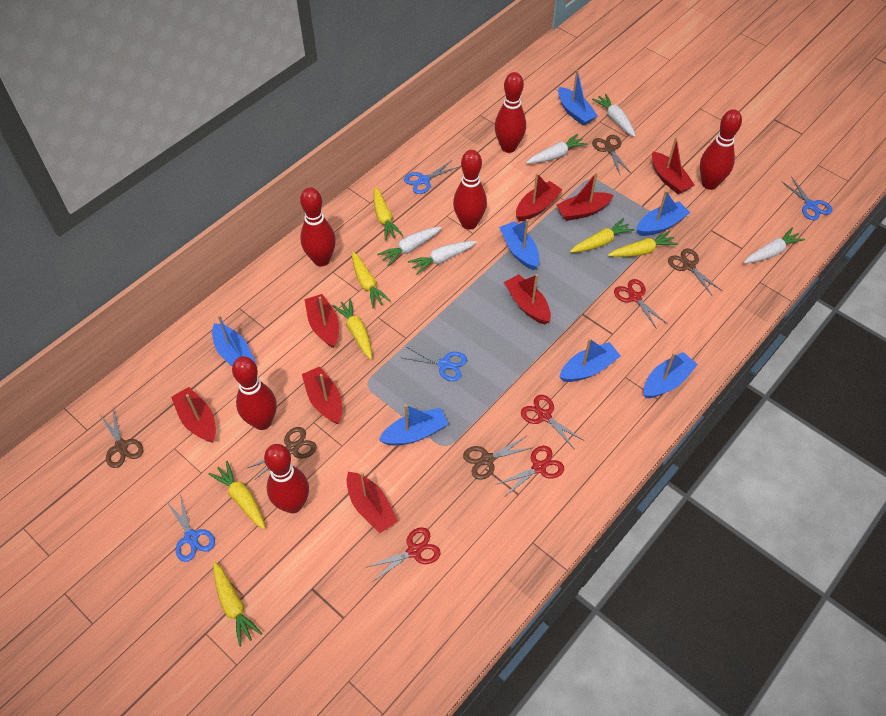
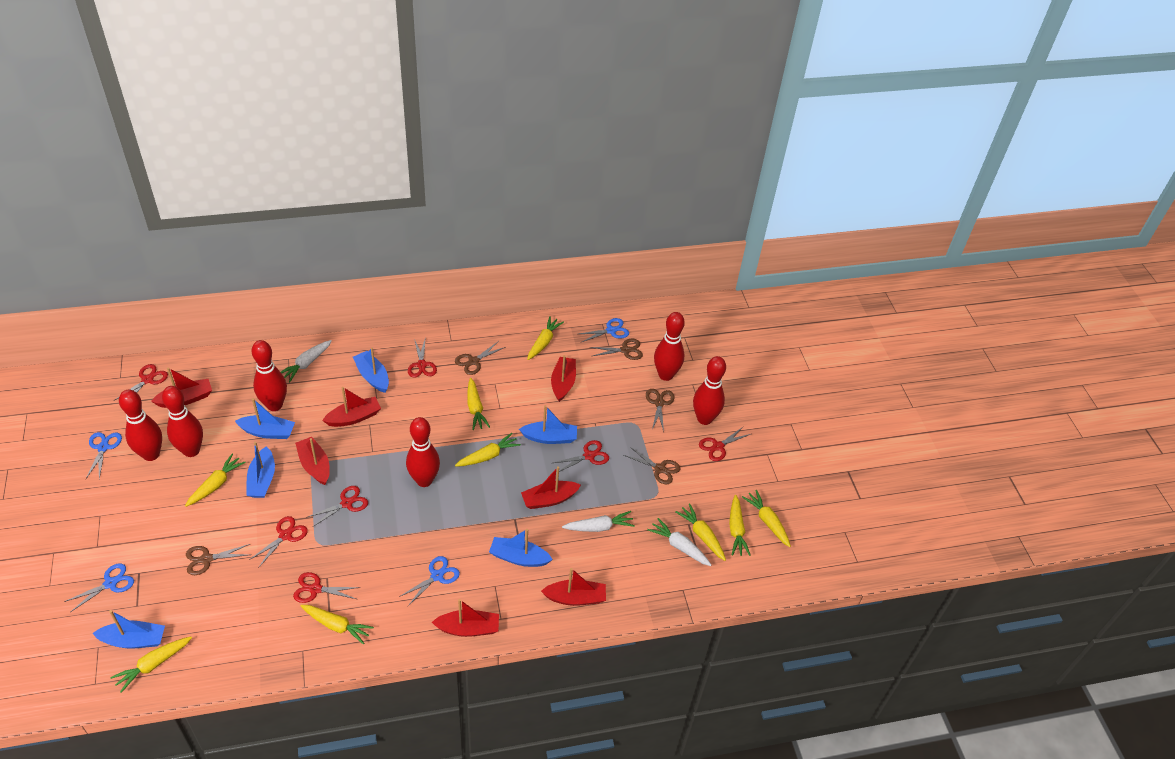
blue boat: 7 -> 6
red boat: 8 -> 7
red scissors: 4 -> 7
white carrot: 5 -> 3
yellow carrot: 7 -> 9

